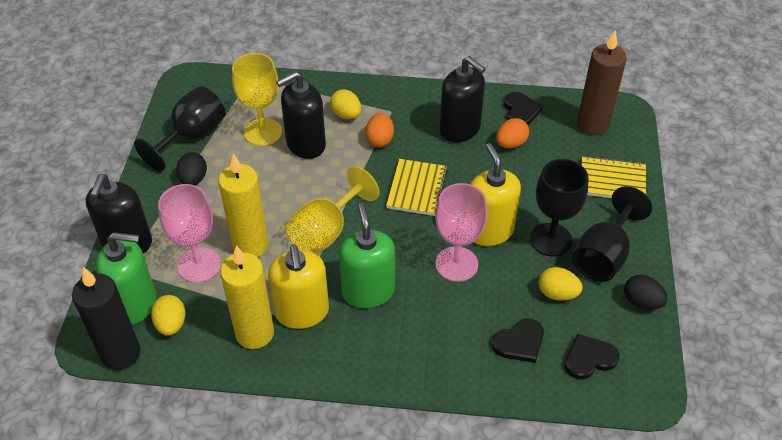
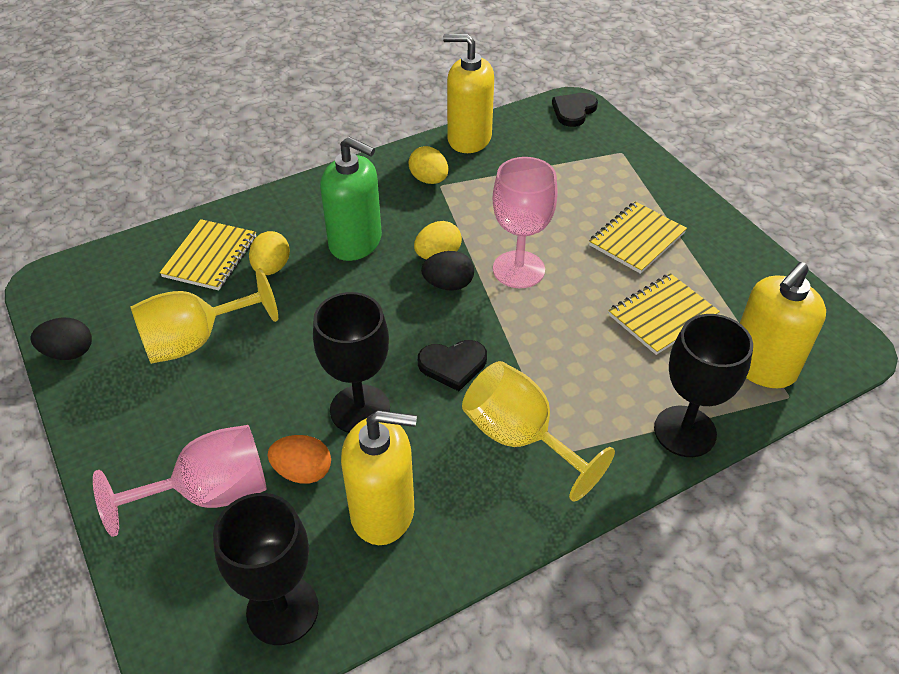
black candle: 1 -> 0
black heart: 3 -> 2
black soap dispenser: 3 -> 0
brown candle: 1 -> 0
green soap dispenser: 2 -> 1
orange egg: 2 -> 1
yellow candle: 2 -> 0
yellow notebook: 2 -> 3
yellow soap dispenser: 2 -> 3

